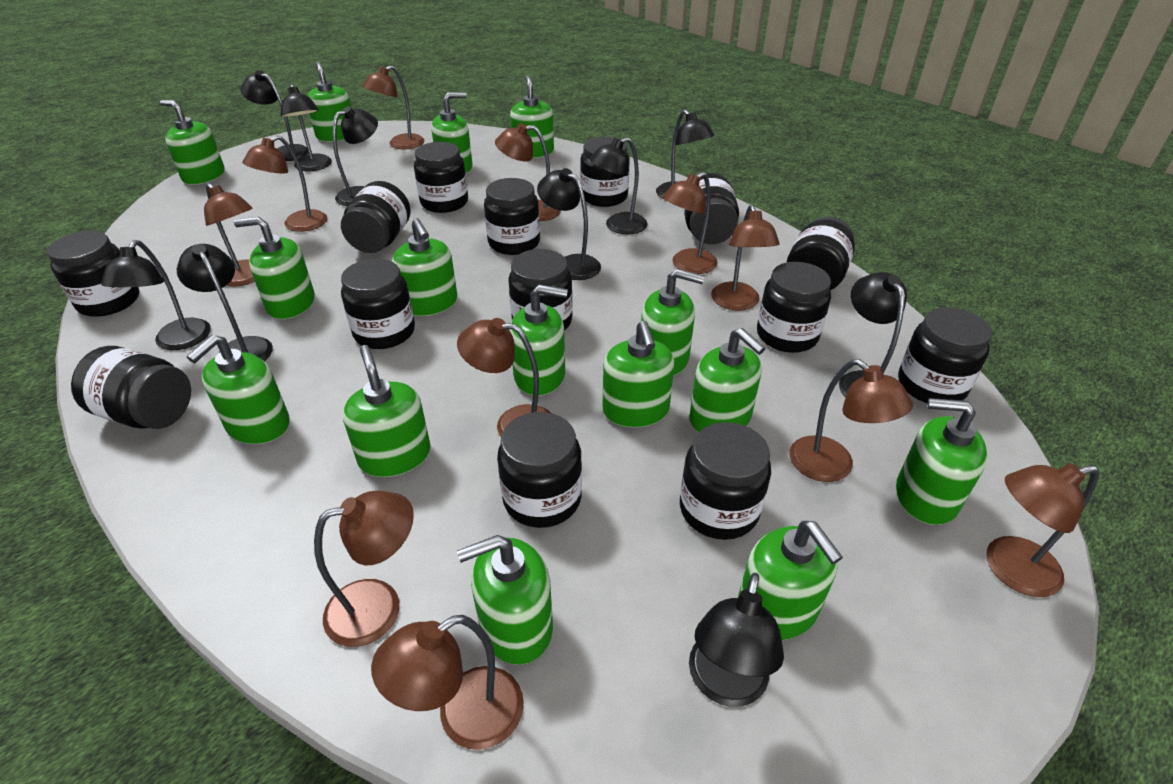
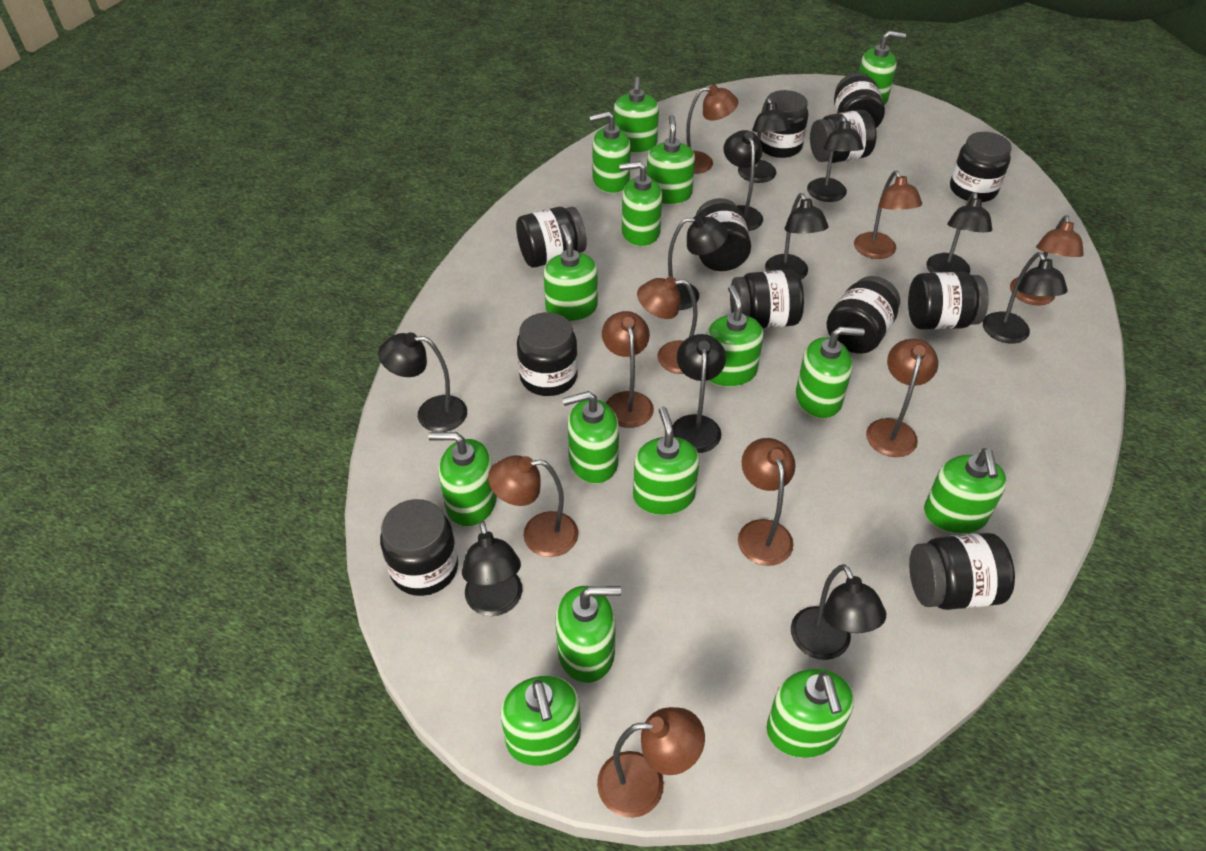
black jar: 14 -> 12
black lamp: 10 -> 11
brown lamp: 11 -> 9

